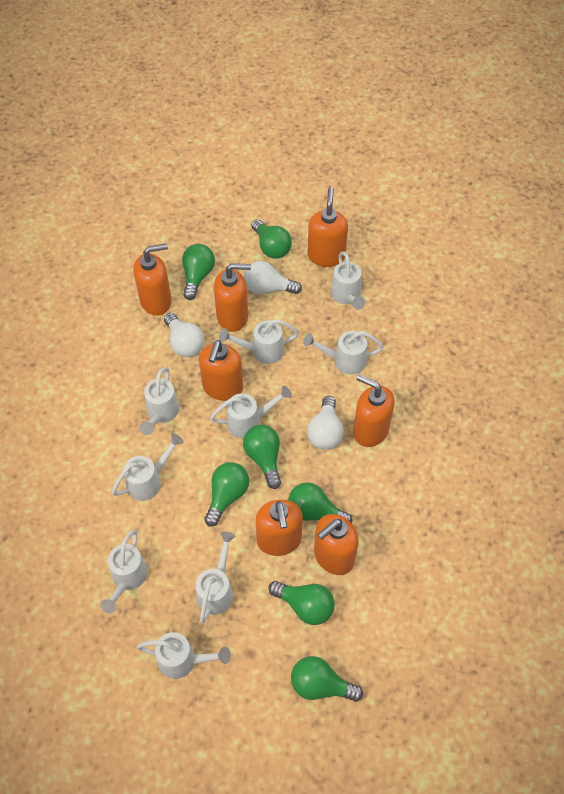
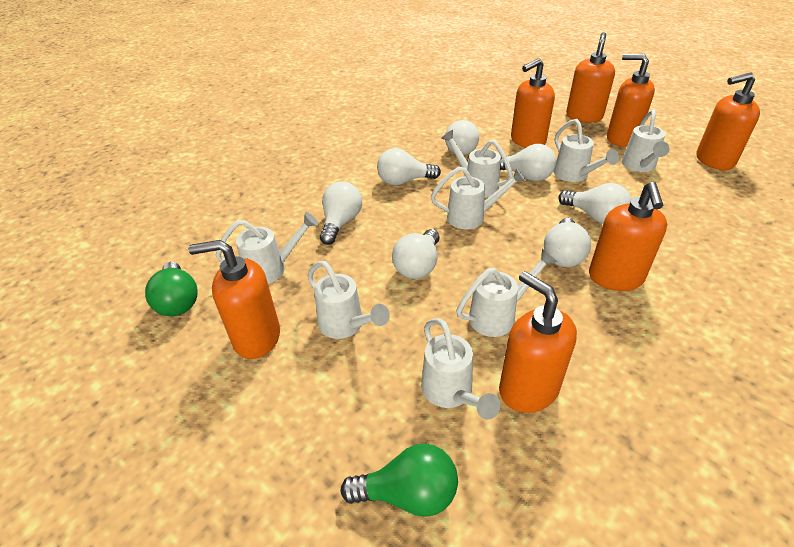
green light bulb: 7 -> 2
white light bulb: 3 -> 7
white watering can: 9 -> 8

